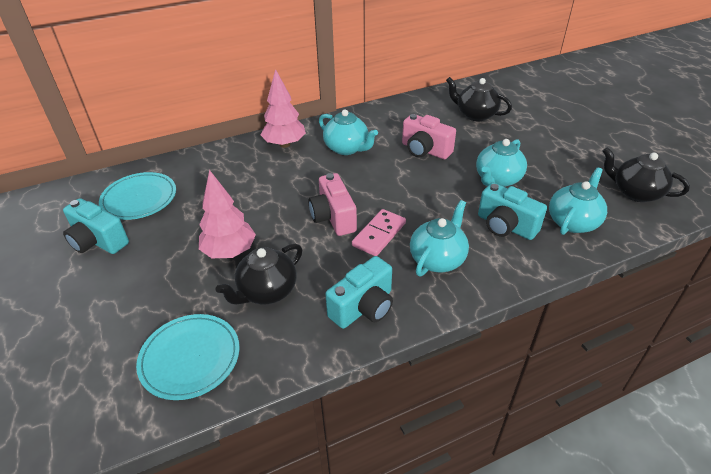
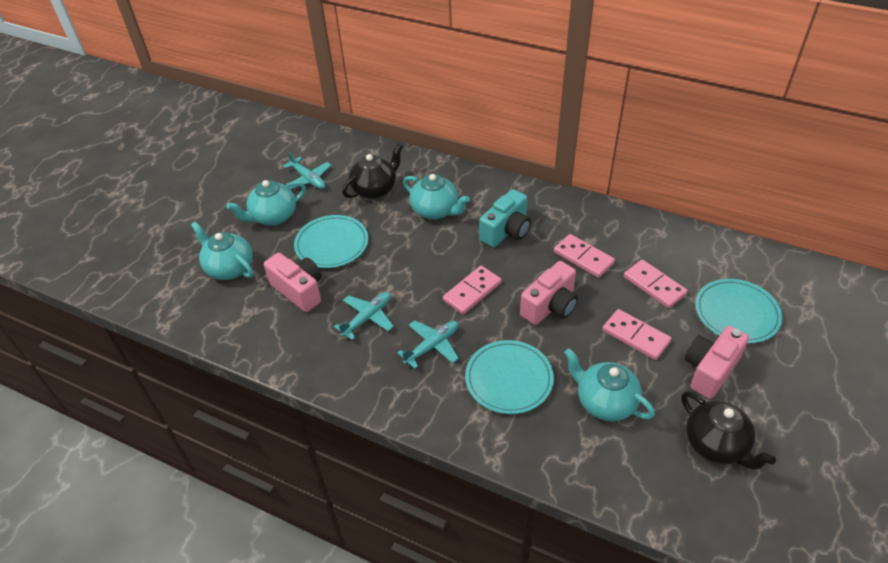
black teapot: 3 -> 2
pink camera: 2 -> 3
pink domino: 1 -> 4
pink tree: 2 -> 0
turquoise camera: 3 -> 1
turquoise plane: 0 -> 3
turquoise plate: 2 -> 3

